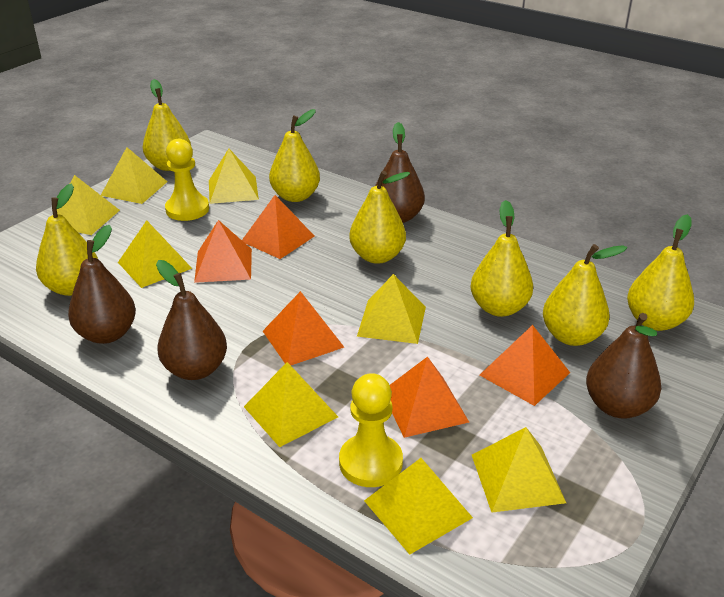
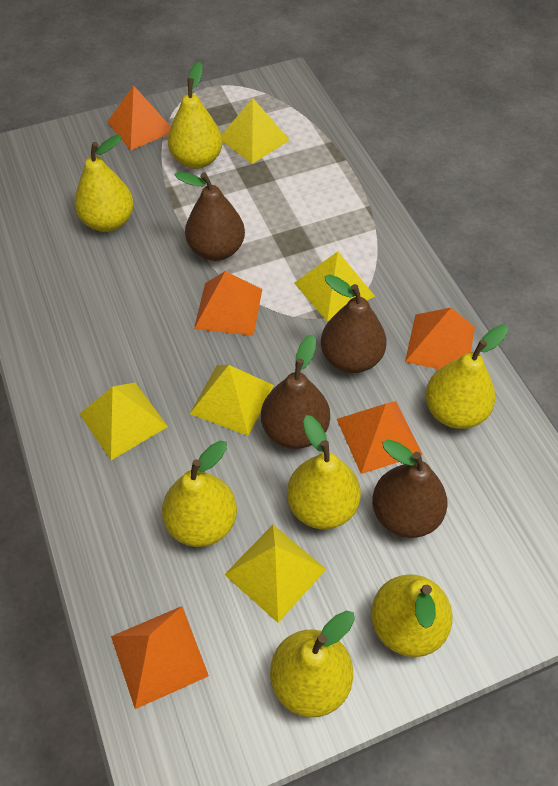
yellow pawn: 2 -> 0
yellow pyramid: 8 -> 5

